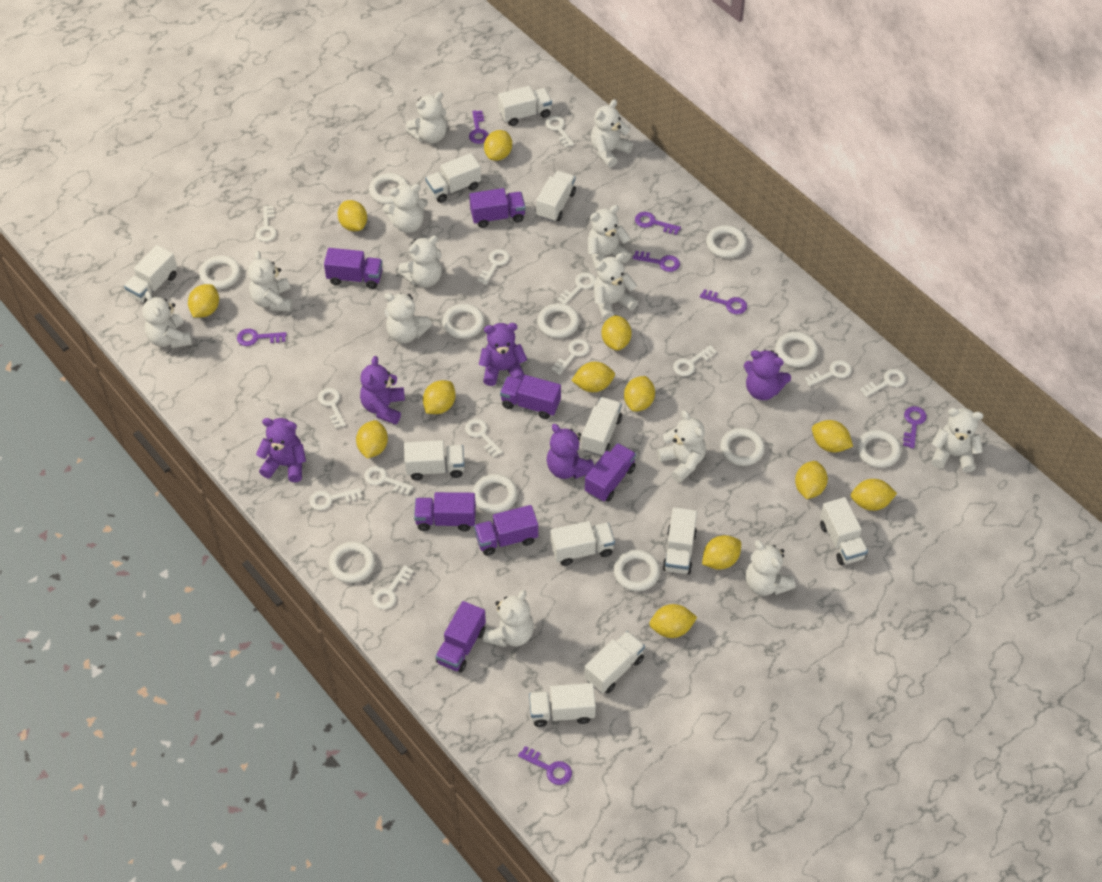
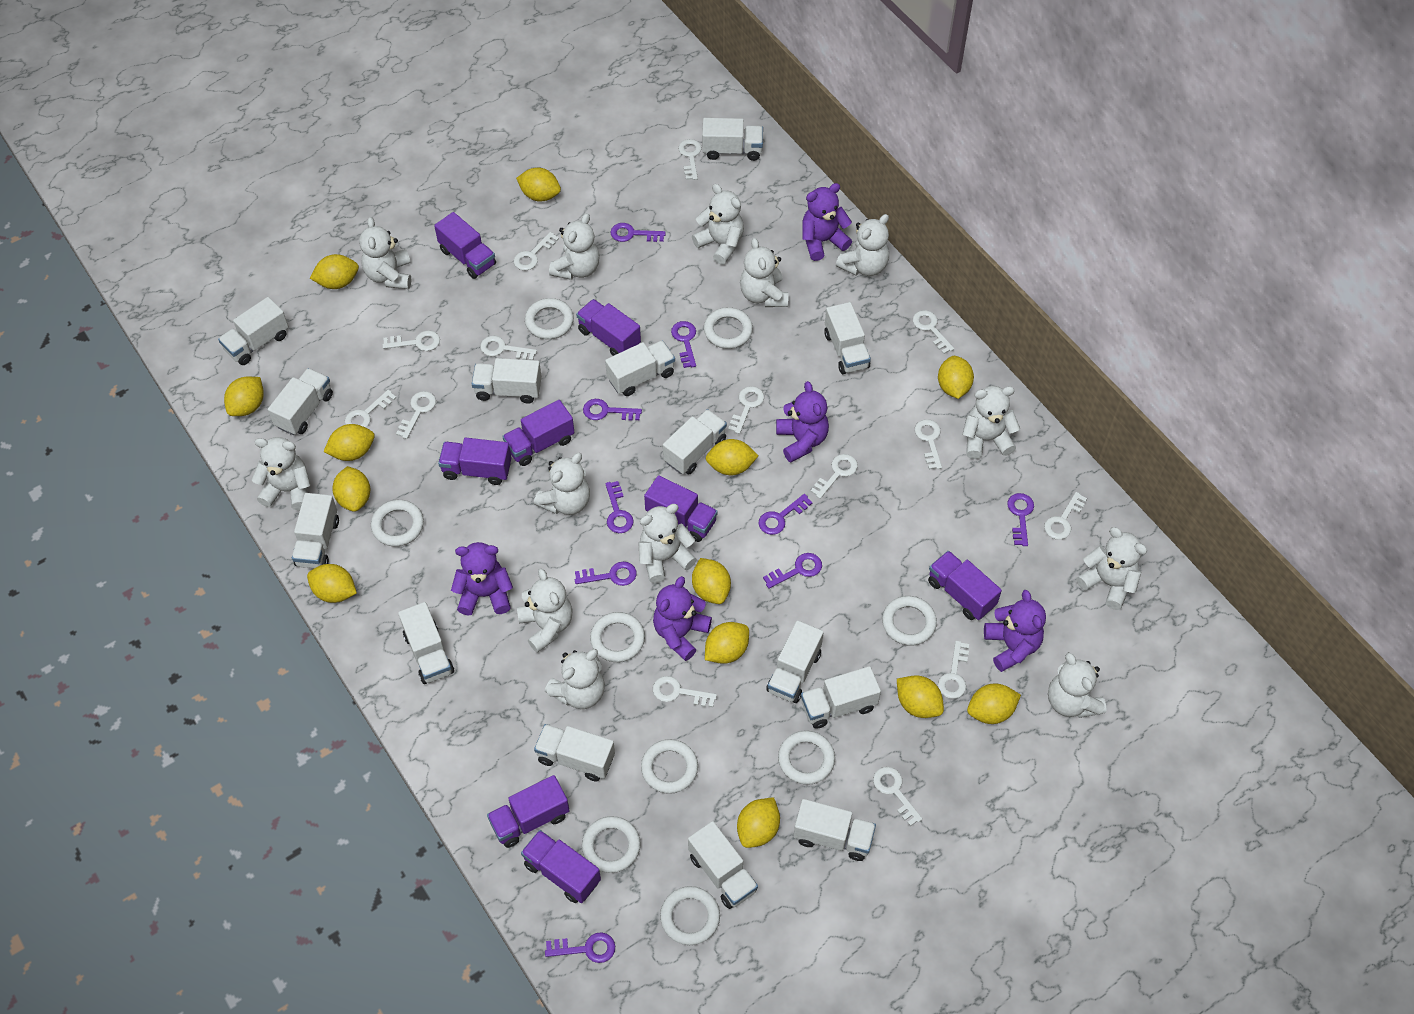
purple key: 7 -> 9
purple truck: 7 -> 8
white key: 13 -> 14
white ring: 11 -> 9
white truck: 11 -> 14

